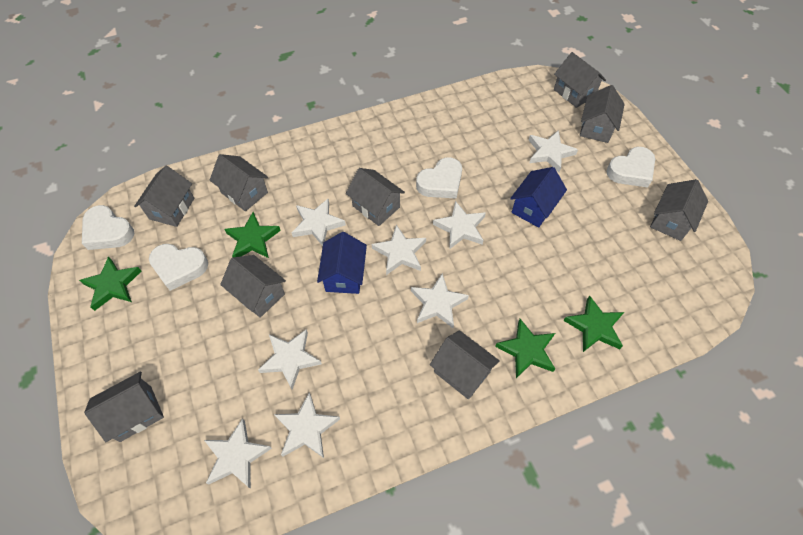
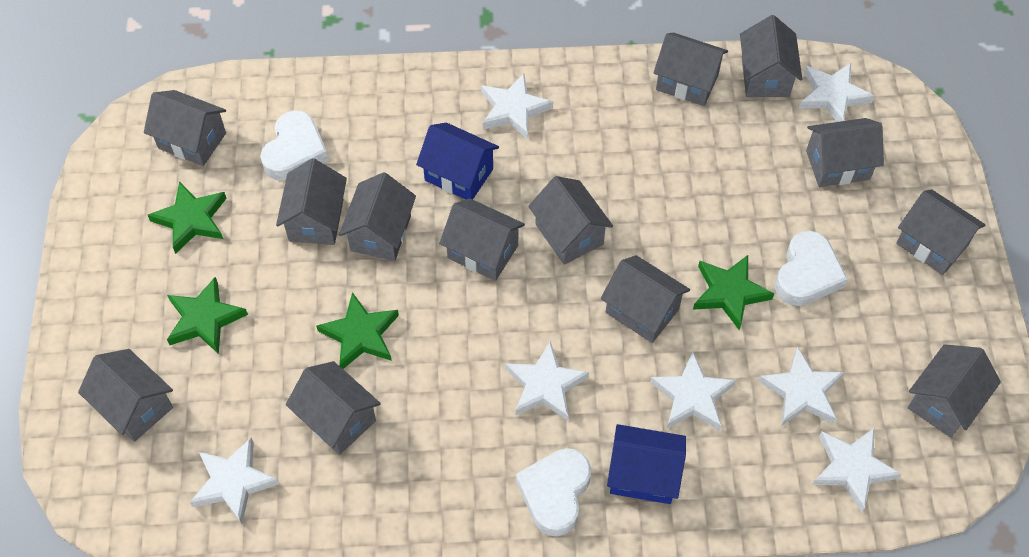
grey house: 9 -> 13
white heart: 4 -> 3
white star: 8 -> 7

